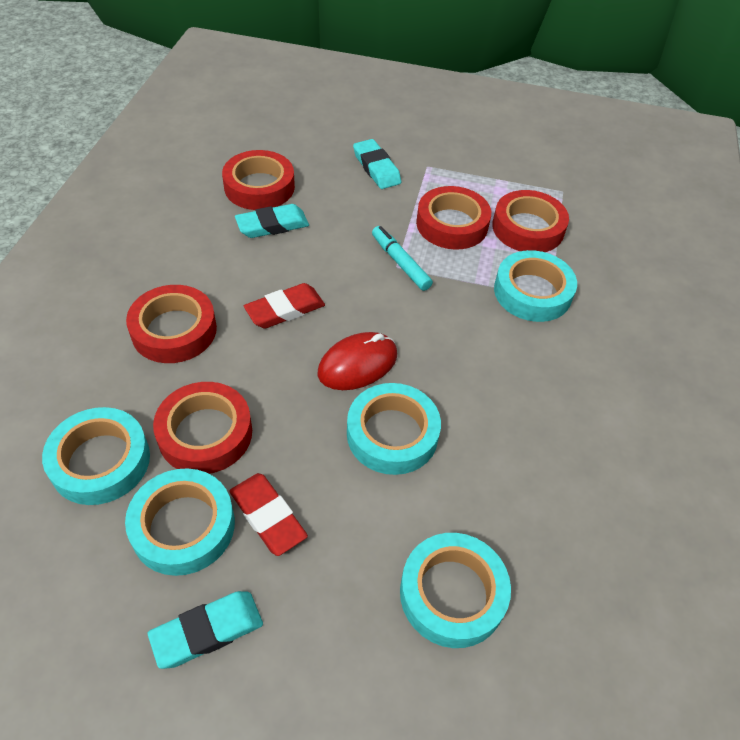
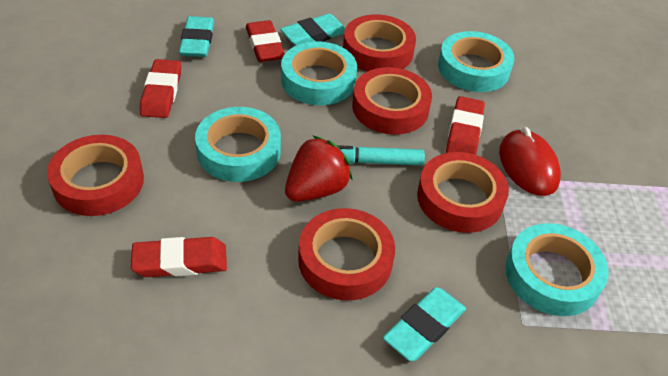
red eraser: 2 -> 4
red strawberry: 0 -> 1
turquoise tape: 5 -> 4

